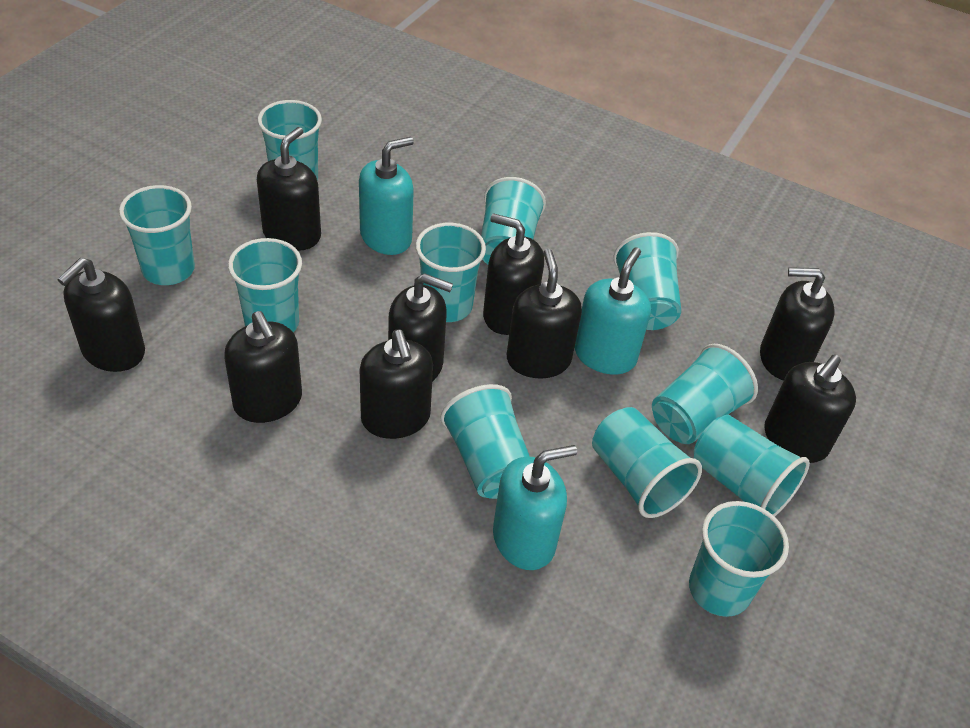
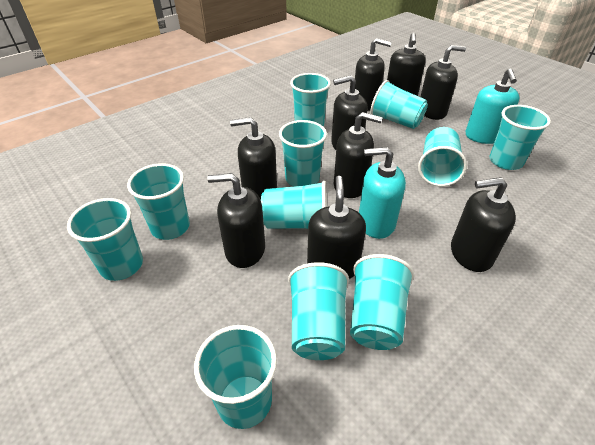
turquoise soap dispenser: 3 -> 2

